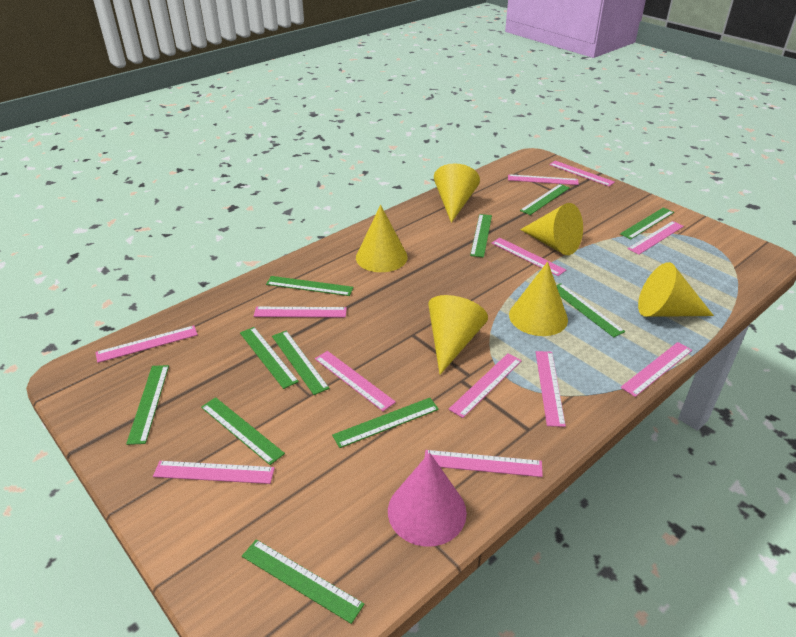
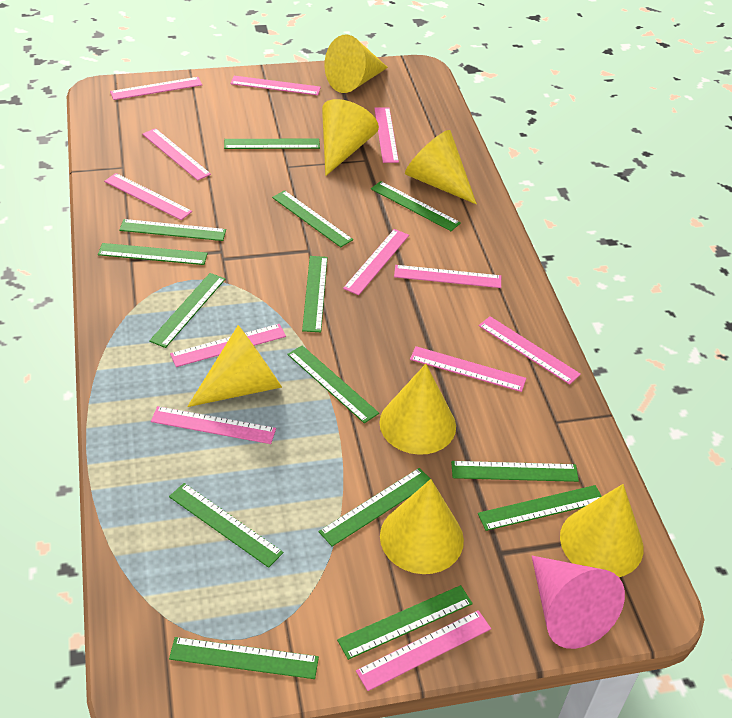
green ruler: 11 -> 14
yellow cone: 6 -> 7

